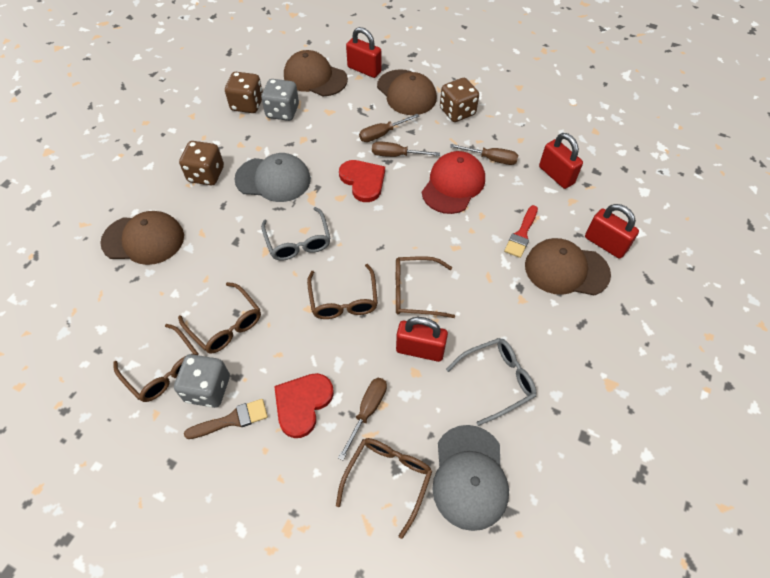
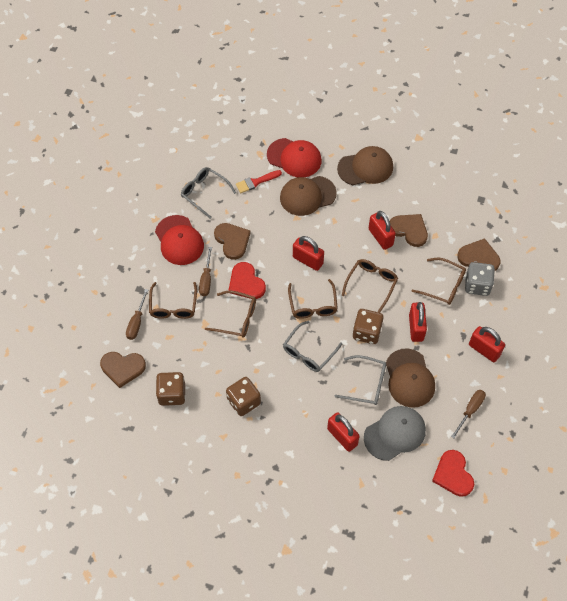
brown brush: 1 -> 0
brown cap: 4 -> 3
brown heart: 0 -> 4
brown screwdriver: 4 -> 3
grey cap: 2 -> 1
grey dice: 2 -> 1
grey glasses: 2 -> 3
red cap: 1 -> 2
red padlock: 4 -> 5

